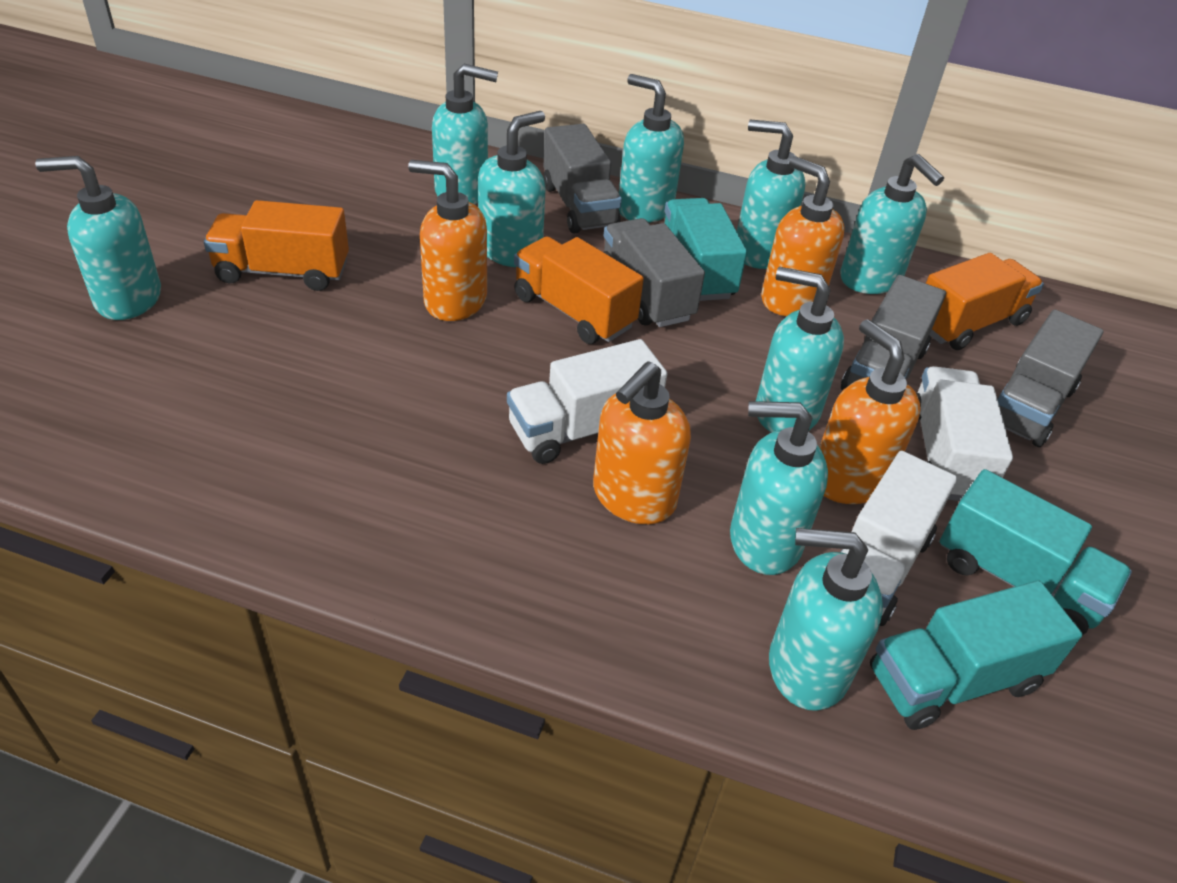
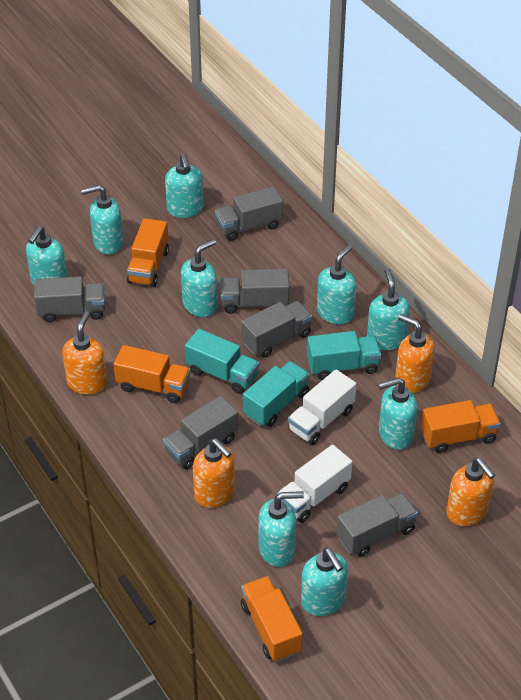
grey truck: 4 -> 6
orange truck: 3 -> 4
white truck: 3 -> 2

